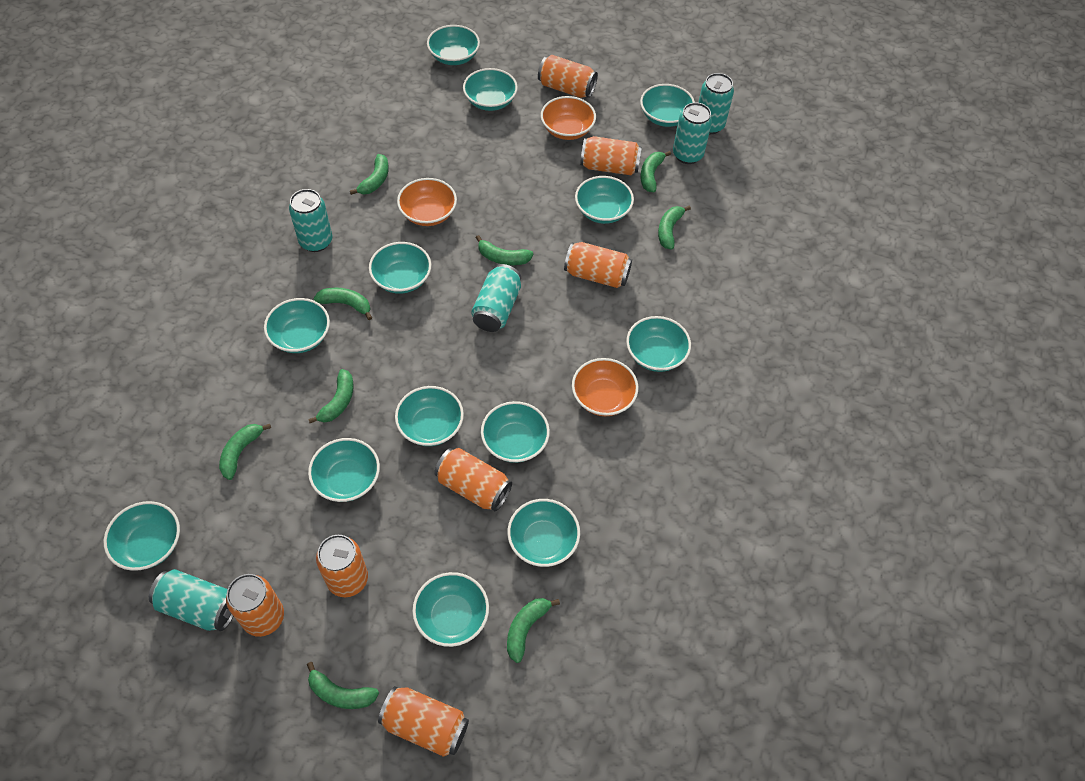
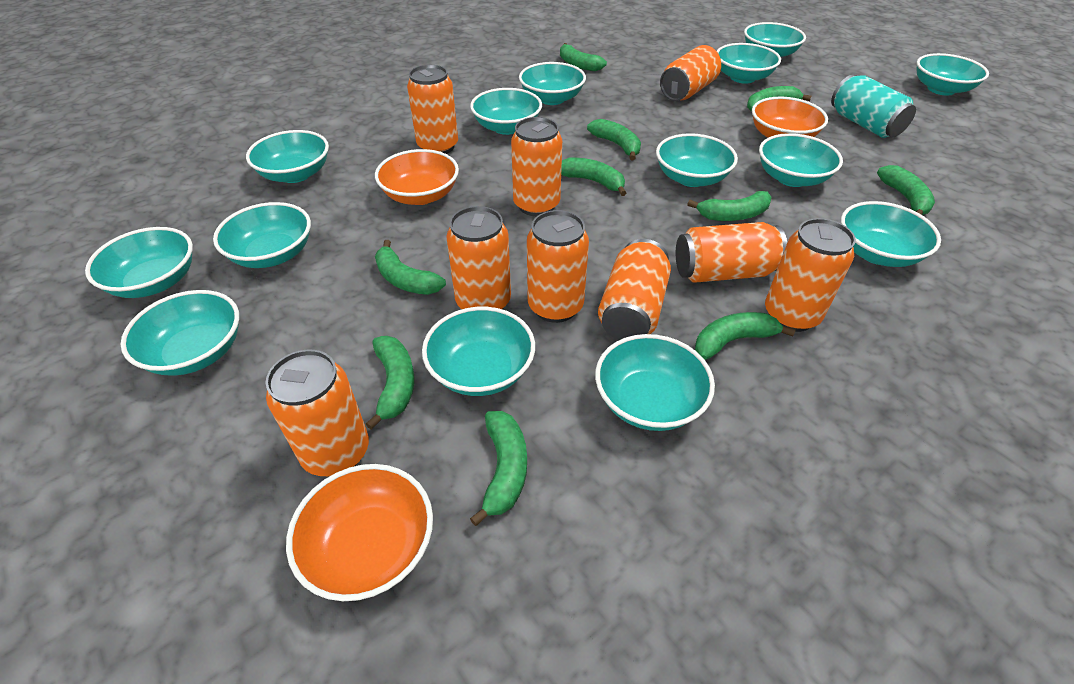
green banana: 9 -> 10
orange can: 7 -> 9
turquoise bowl: 13 -> 14
turquoise can: 5 -> 1

